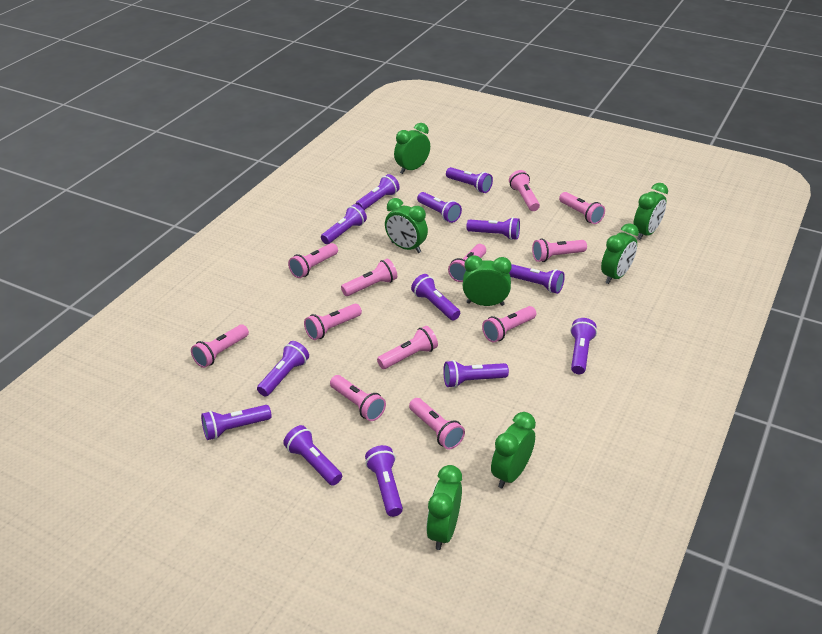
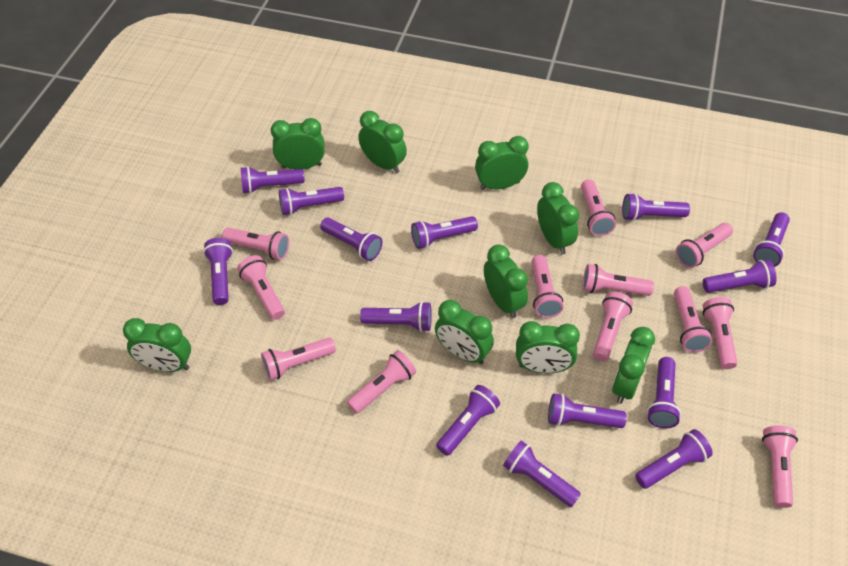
green clock: 7 -> 9
purple flashlight: 13 -> 14

